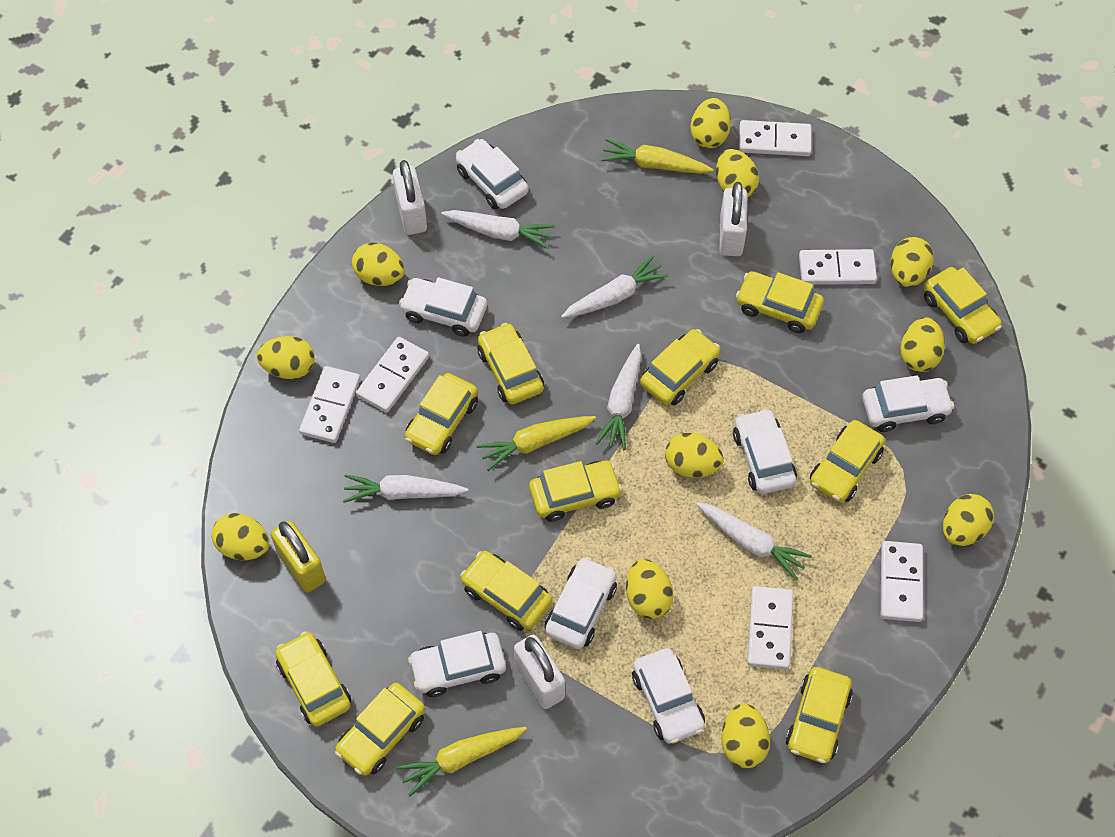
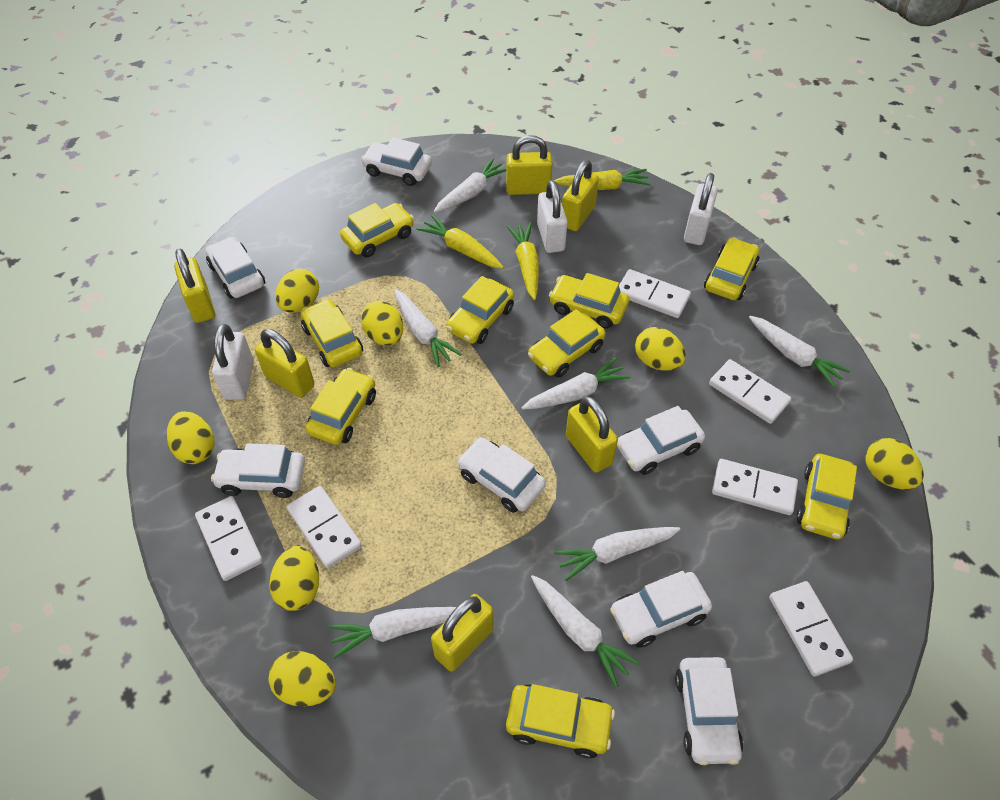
white carrot: 5 -> 7
yellow car: 11 -> 9
yellow egg: 11 -> 7
yellow padlock: 1 -> 6

